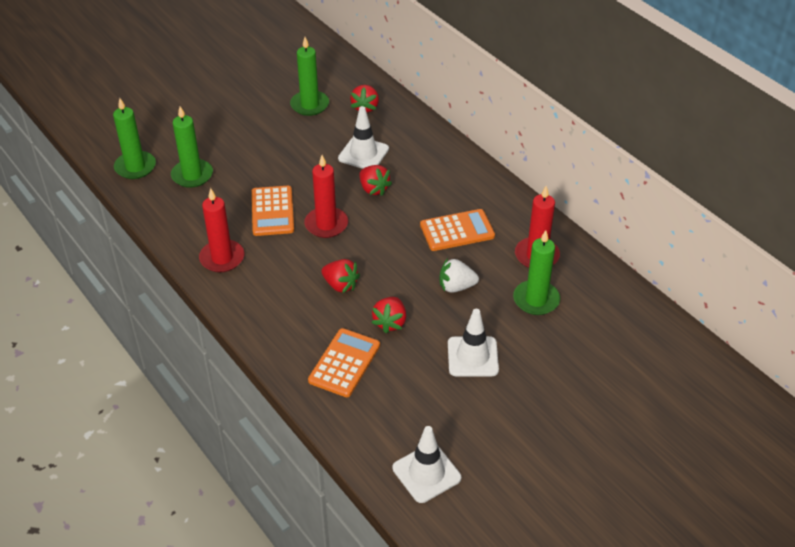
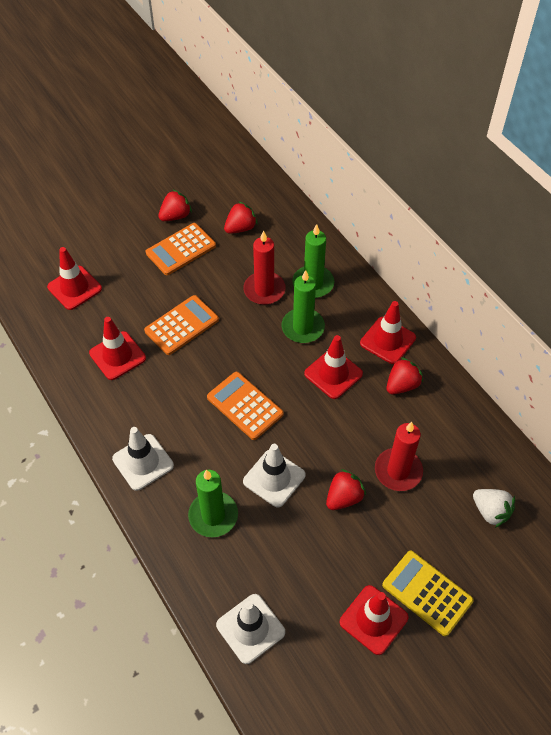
green candle: 4 -> 3
red candle: 3 -> 2
red traffic cone: 0 -> 5
yellow calculator: 0 -> 1

